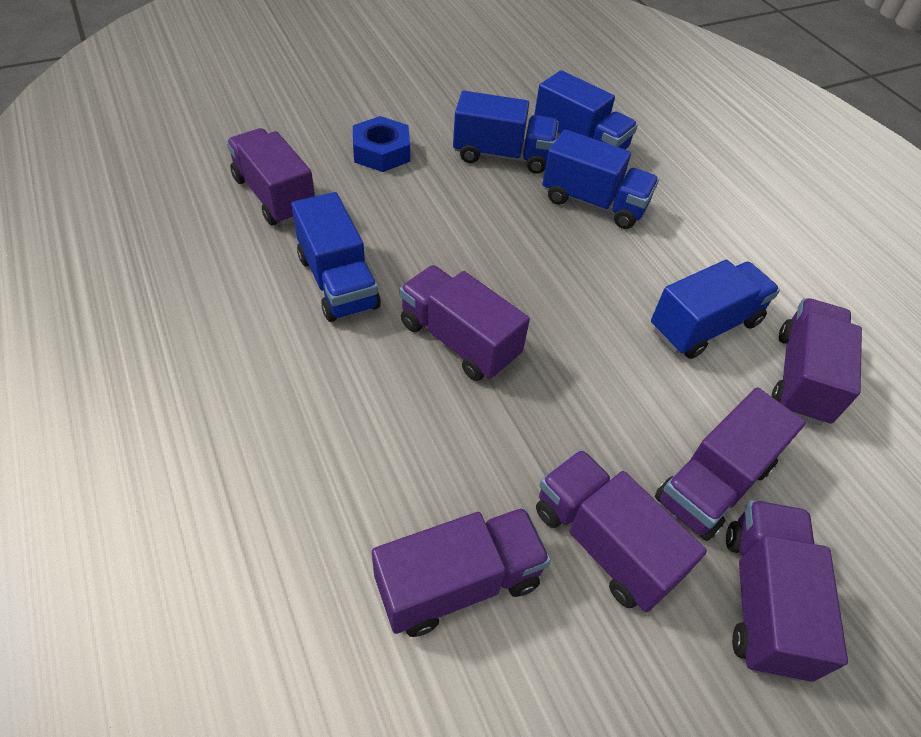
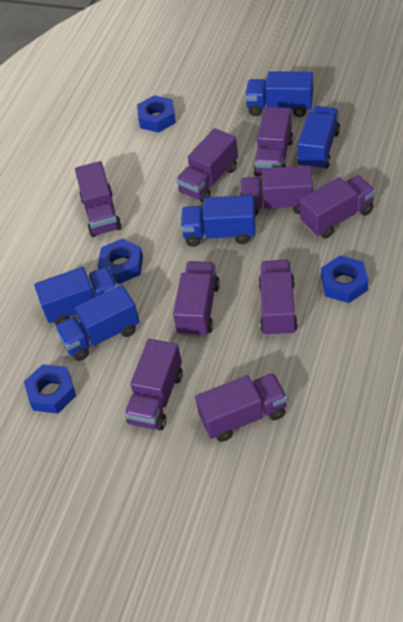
blue nut: 1 -> 4
purple truck: 7 -> 9

